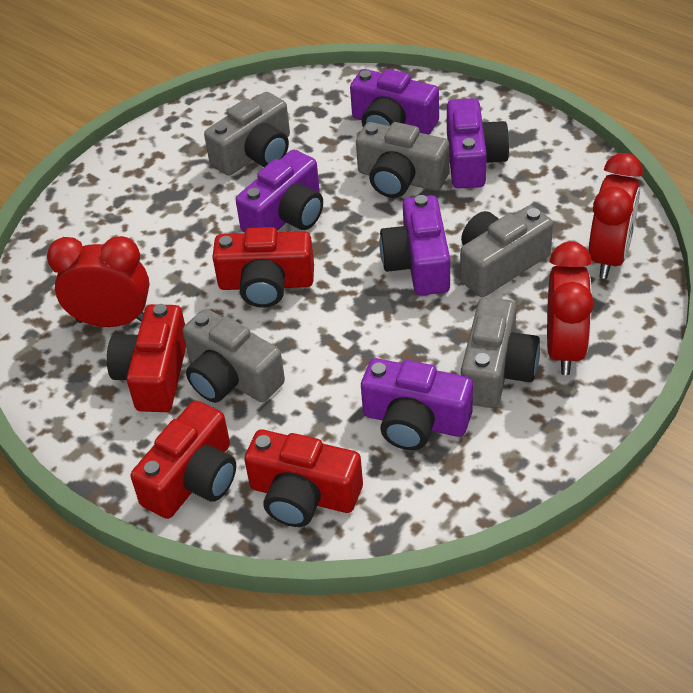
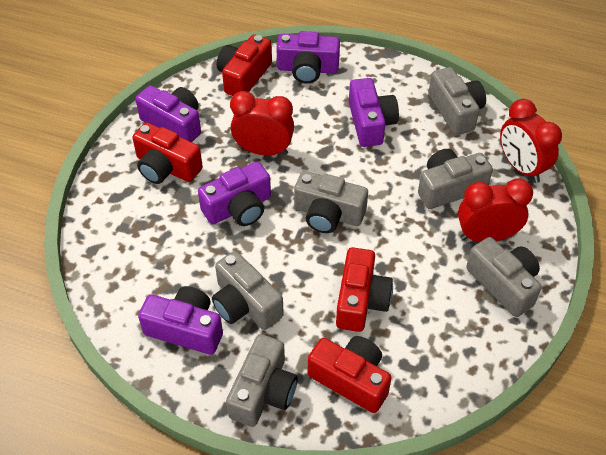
grey camera: 5 -> 6

